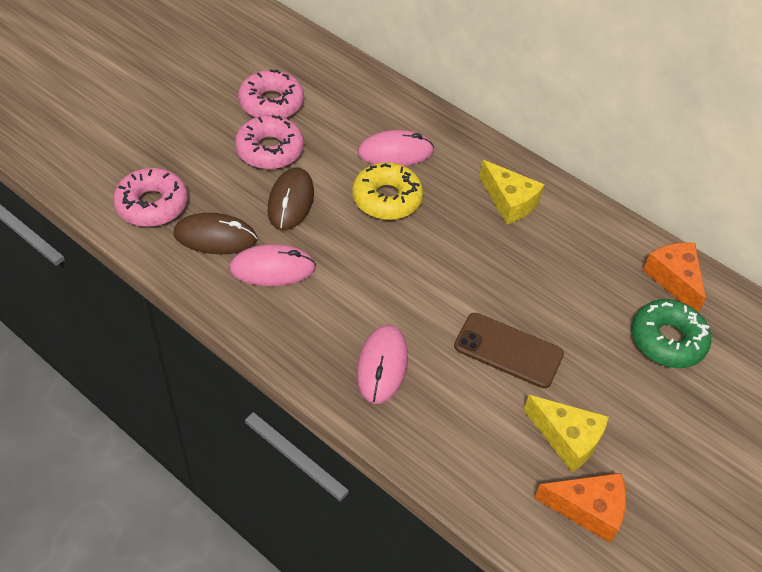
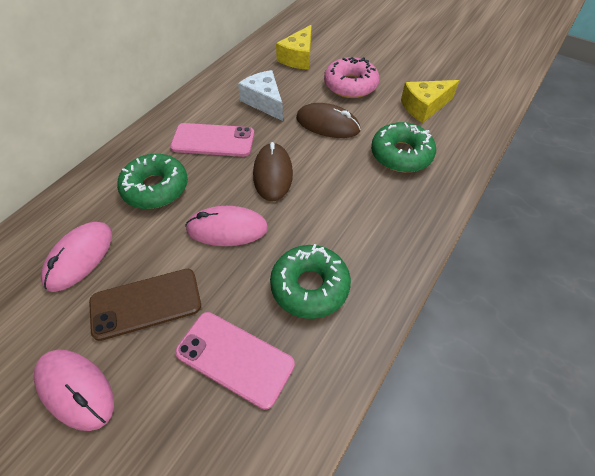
green donut: 1 -> 3
orange cheese: 2 -> 0
pink donut: 3 -> 1
pink phone: 0 -> 2
white cheese: 0 -> 1
yellow donut: 1 -> 0

